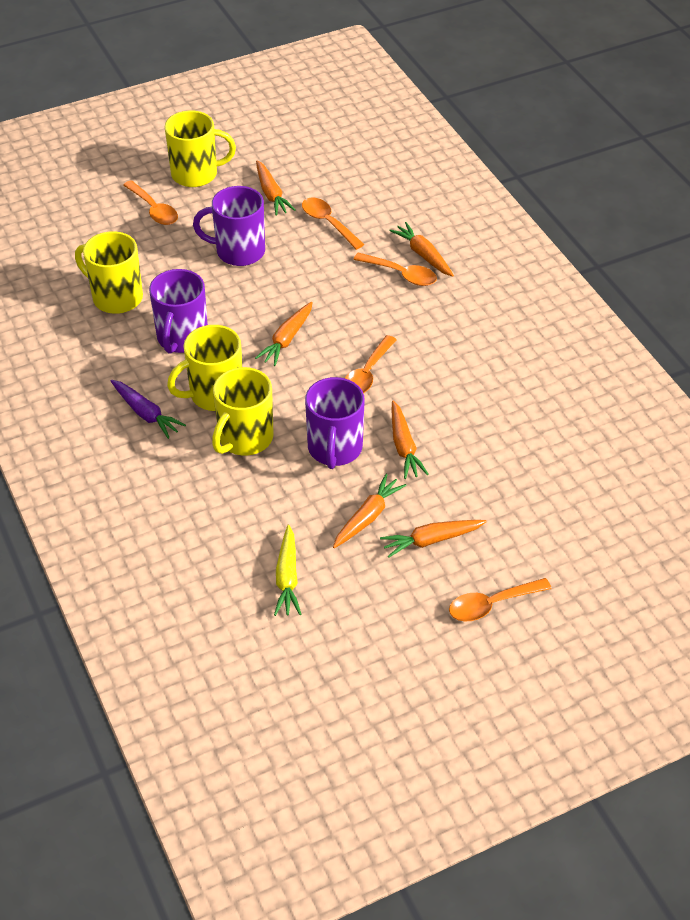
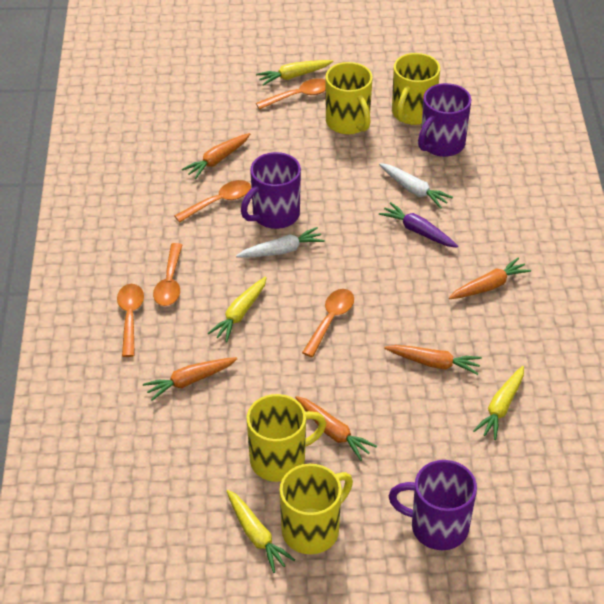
orange carrot: 6 -> 5
white carrot: 0 -> 2
yellow carrot: 1 -> 4

